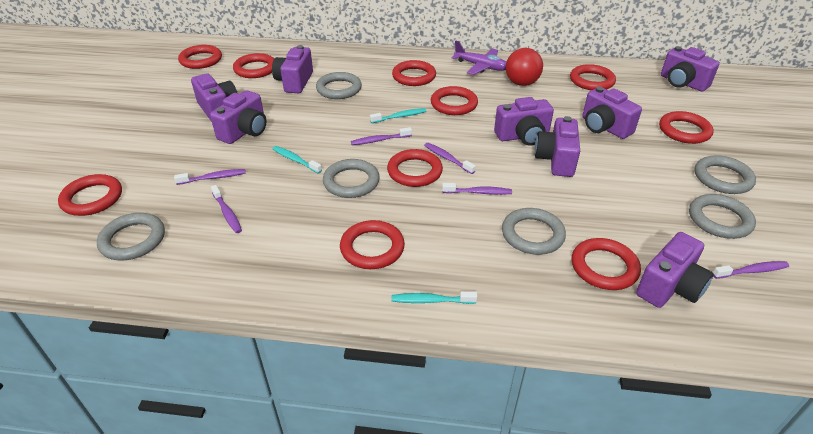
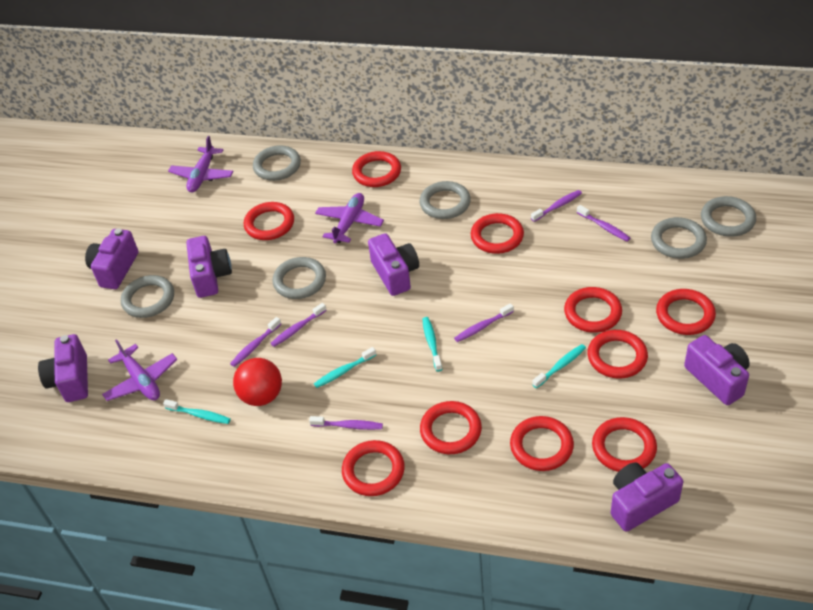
purple camera: 8 -> 6
purple plane: 1 -> 3
turquoise toothbrush: 3 -> 4

